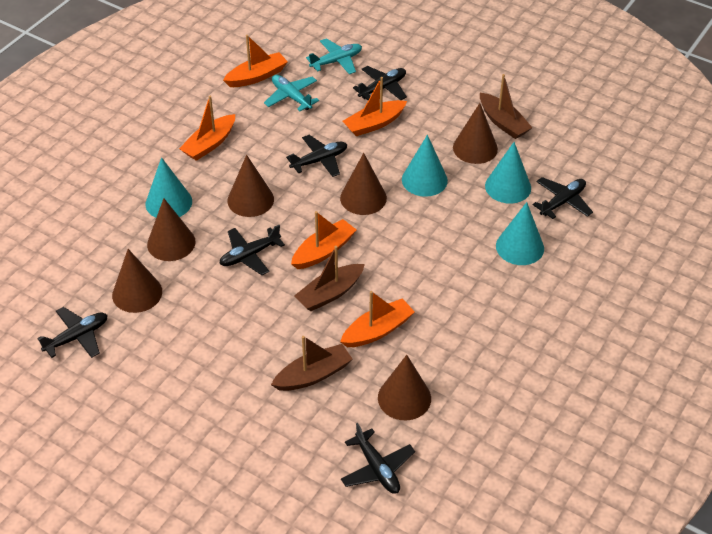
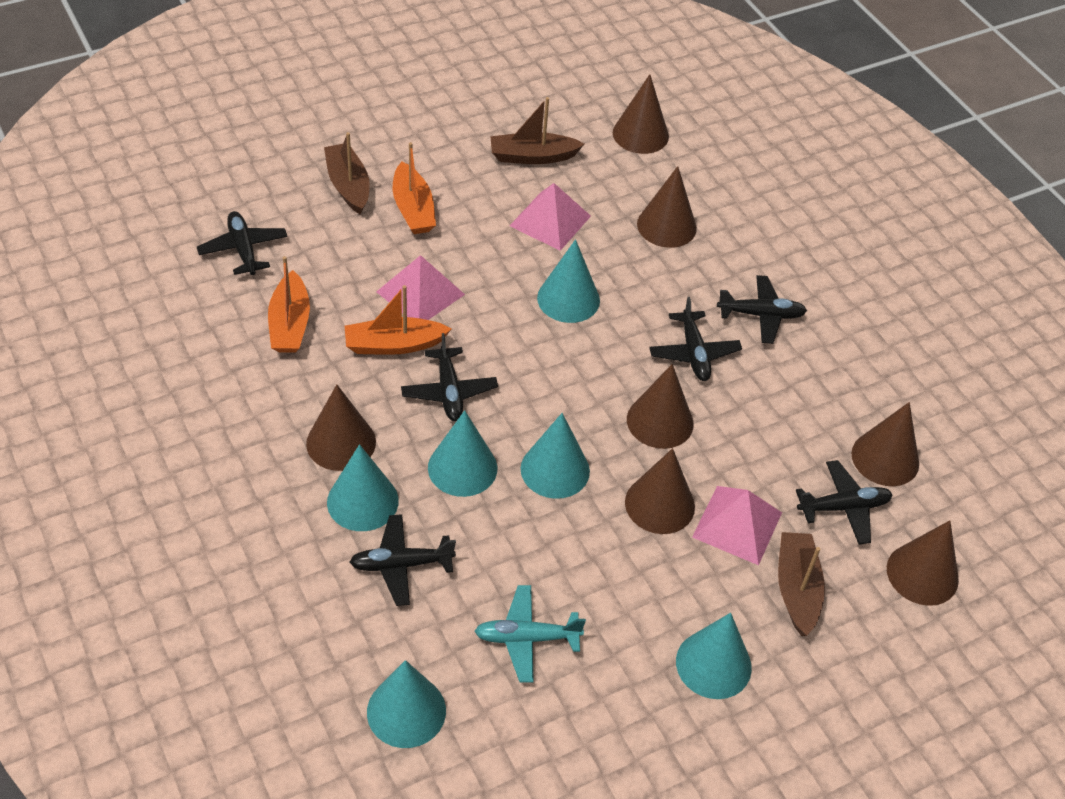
brown cone: 6 -> 7
orange boat: 5 -> 3
pink pyramid: 0 -> 3
turquoise cone: 4 -> 6
turquoise plane: 2 -> 1

